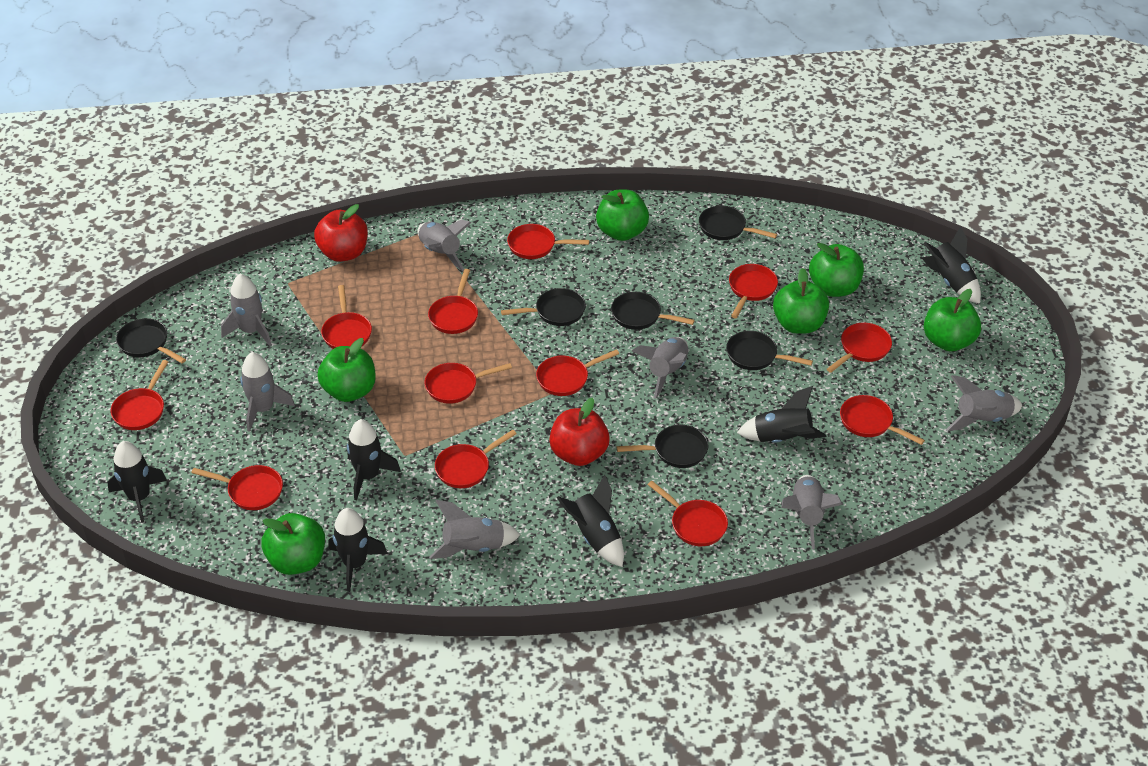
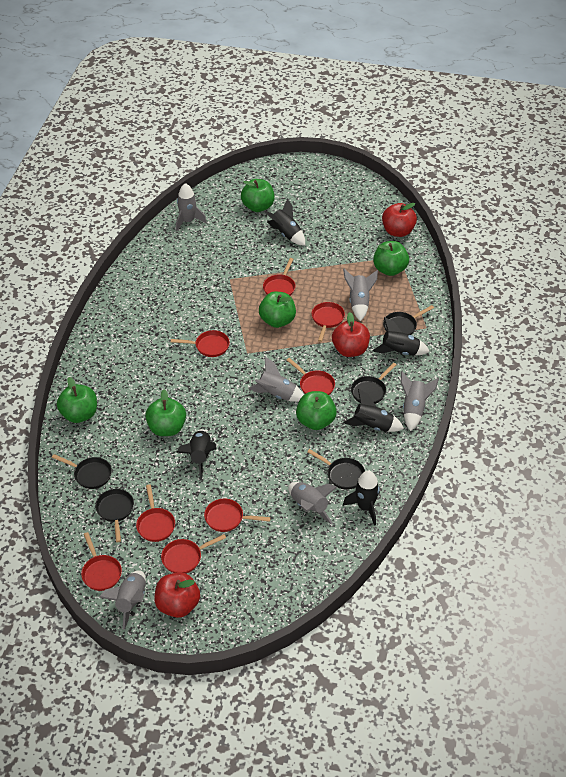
black pan: 6 -> 5
black rocket: 6 -> 5
grey rocket: 7 -> 6
red apple: 2 -> 3
red pan: 12 -> 8

